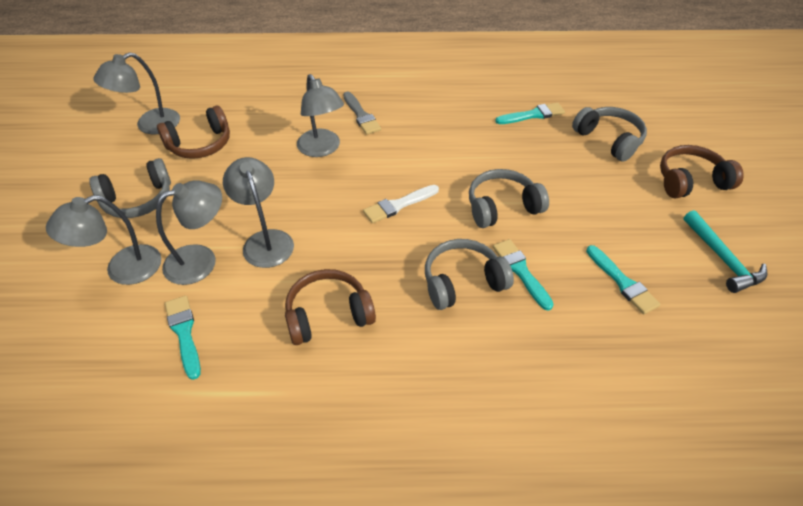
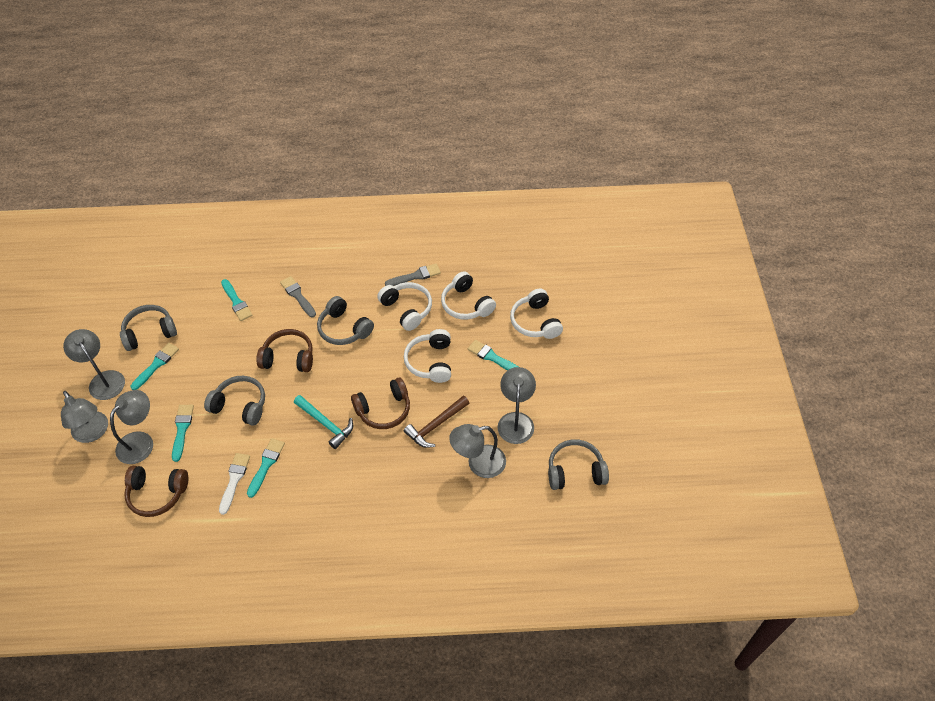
brown hammer: 0 -> 1
grey brush: 1 -> 2
turquoise brush: 4 -> 5
white headphones: 0 -> 4

